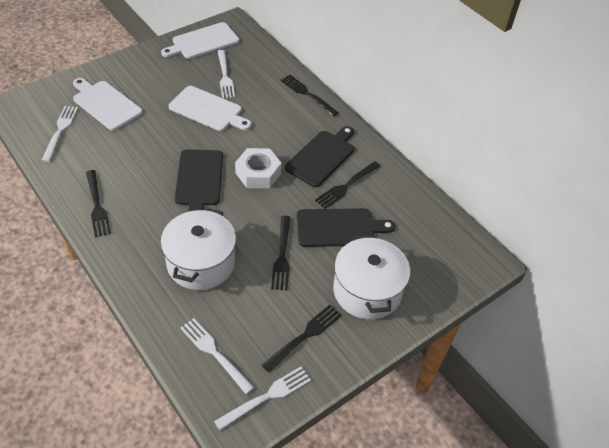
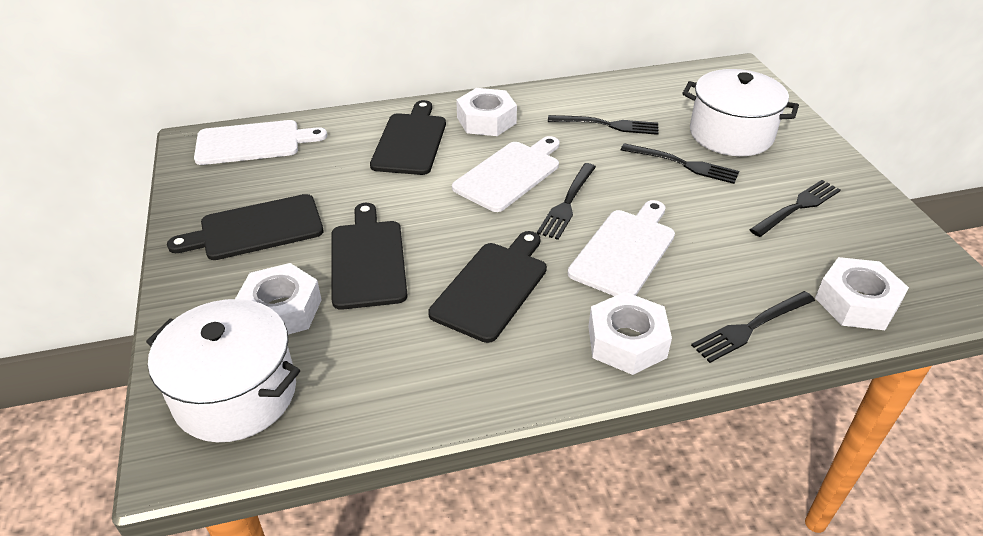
black cutting board: 3 -> 4
white fork: 4 -> 0
white nut: 1 -> 4

